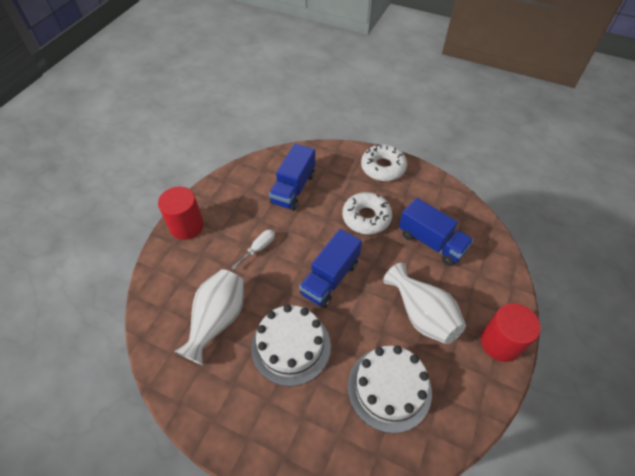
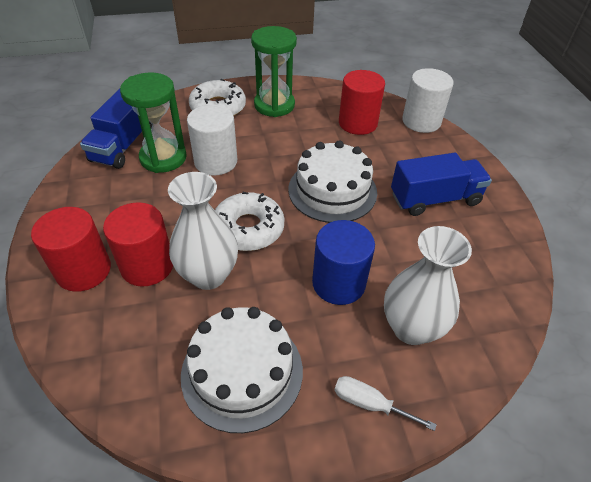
blue cylinder: 0 -> 1
blue truck: 3 -> 2
green hourglass: 0 -> 2
red cylinder: 2 -> 3
white cylinder: 0 -> 2

